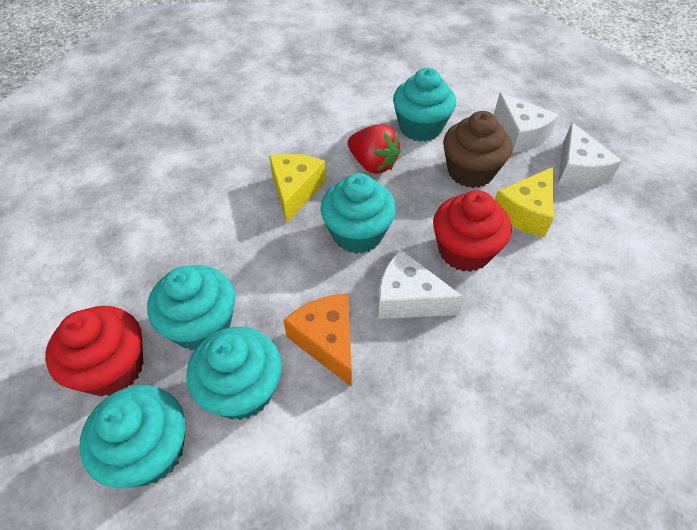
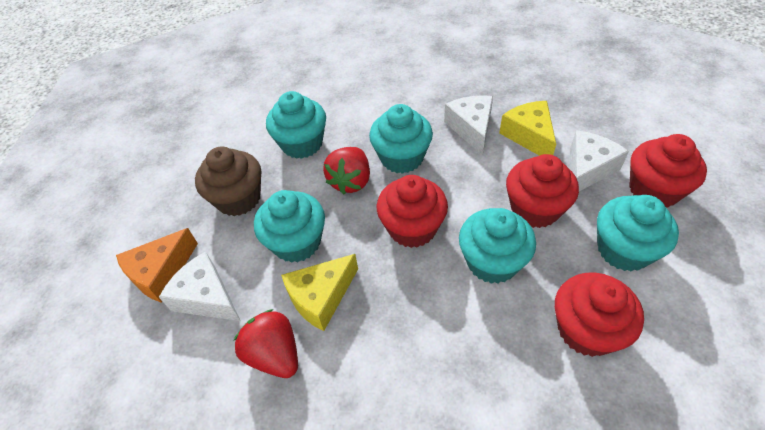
red cupcake: 2 -> 4
red strawberry: 1 -> 2

